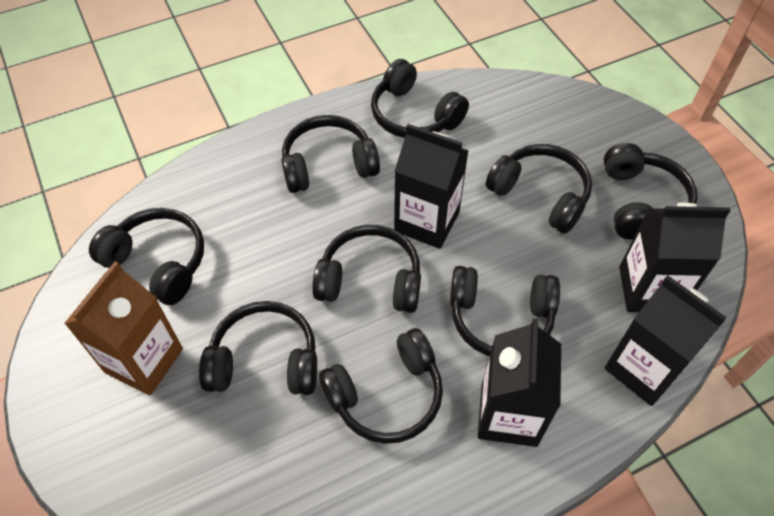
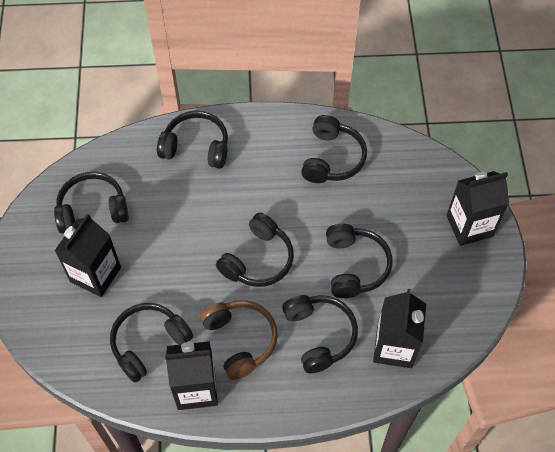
black headphones: 9 -> 7
brown carton: 1 -> 0
brown headphones: 0 -> 1

